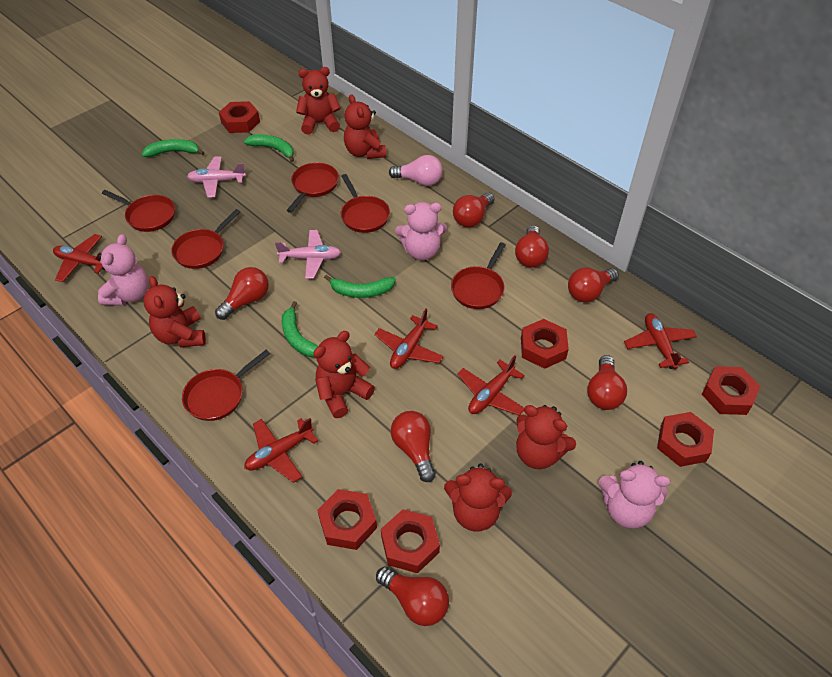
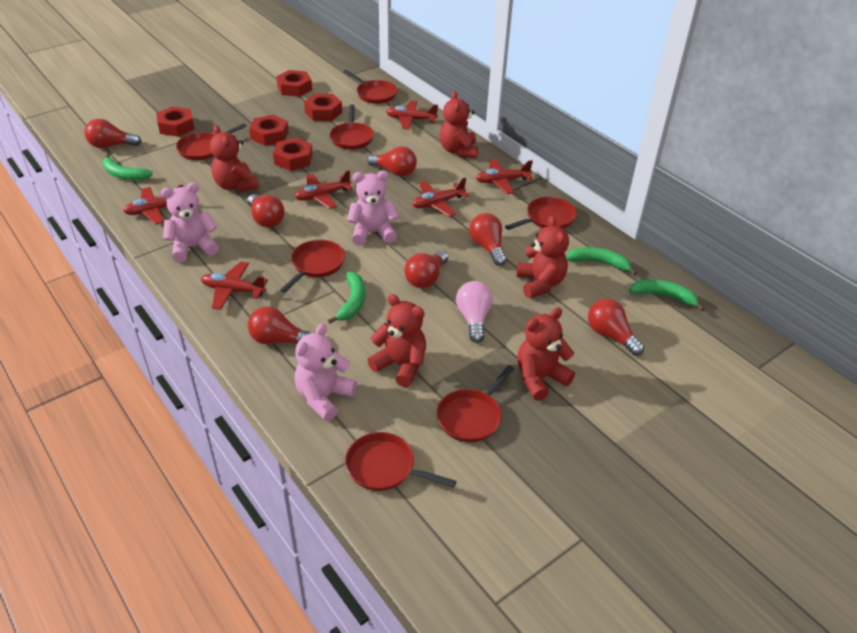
pink plane: 2 -> 0
red nut: 6 -> 5
red pan: 6 -> 7
red plane: 5 -> 6
red teddy bear: 6 -> 5

